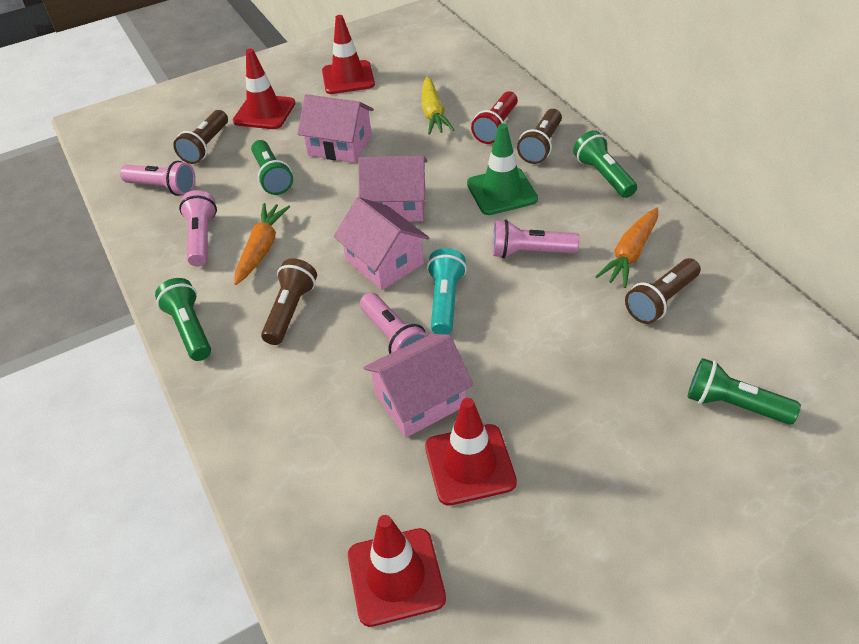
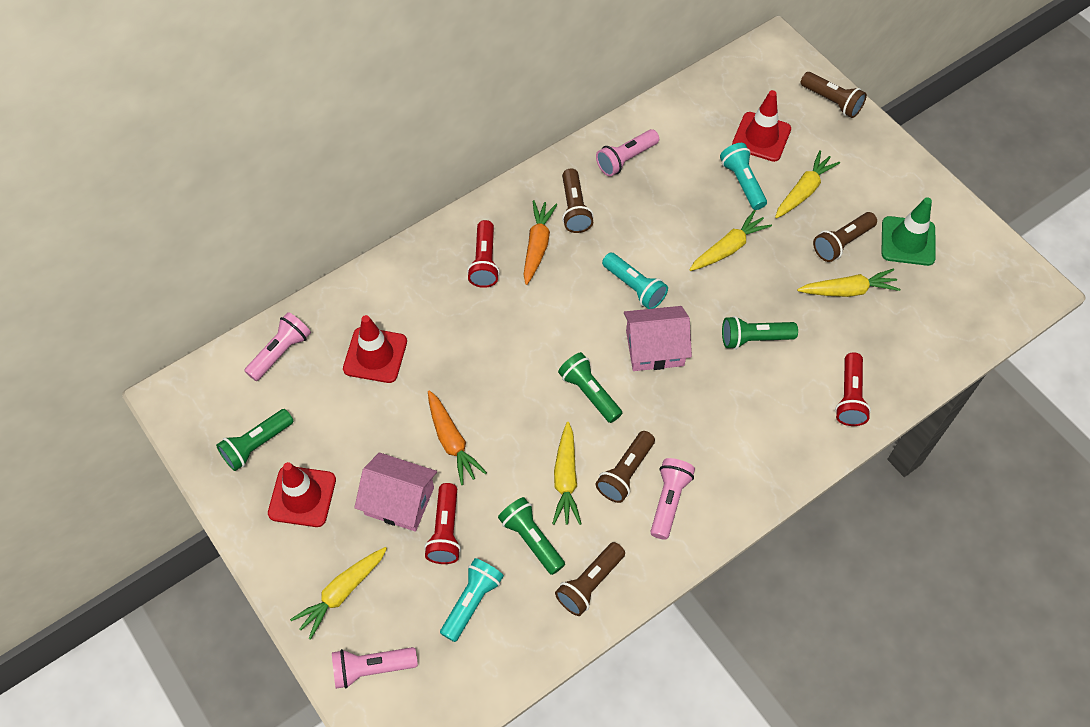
brown flashlight: 4 -> 5
pink house: 4 -> 2
red flashlight: 1 -> 3
red traffic cone: 4 -> 3
turquoise flashlight: 1 -> 3
yellow carrot: 1 -> 5

